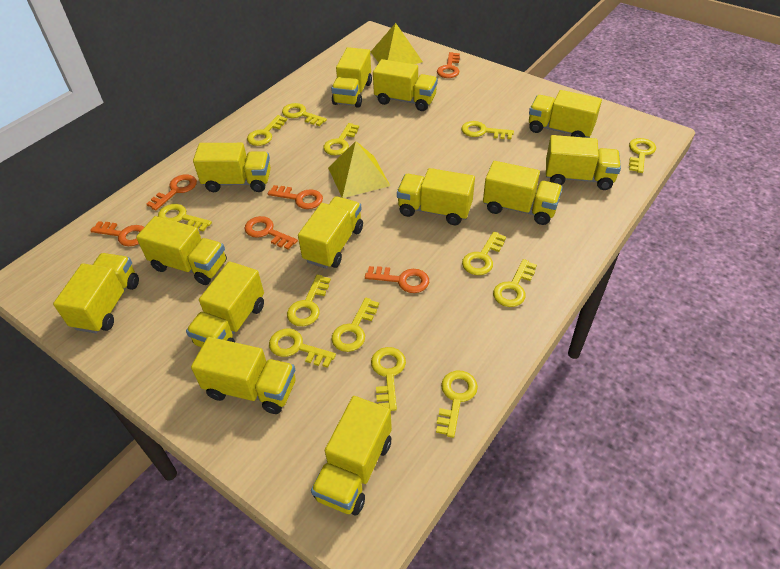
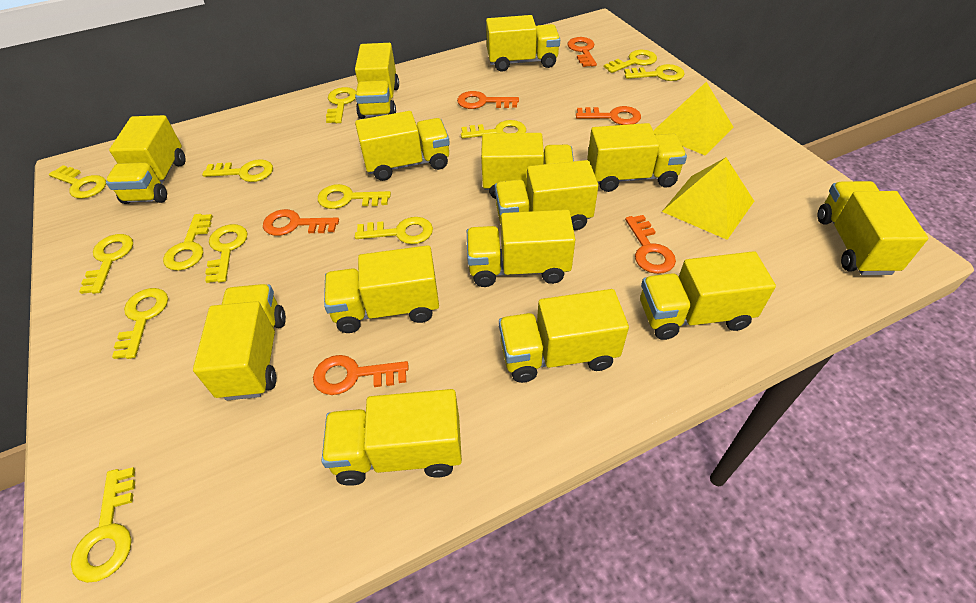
yellow truck: 13 -> 14

